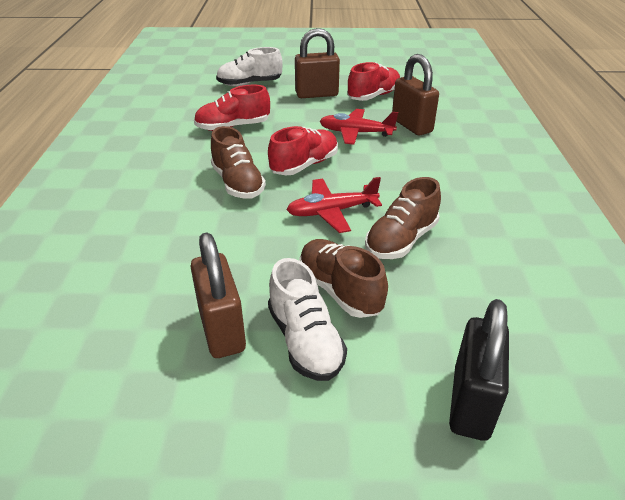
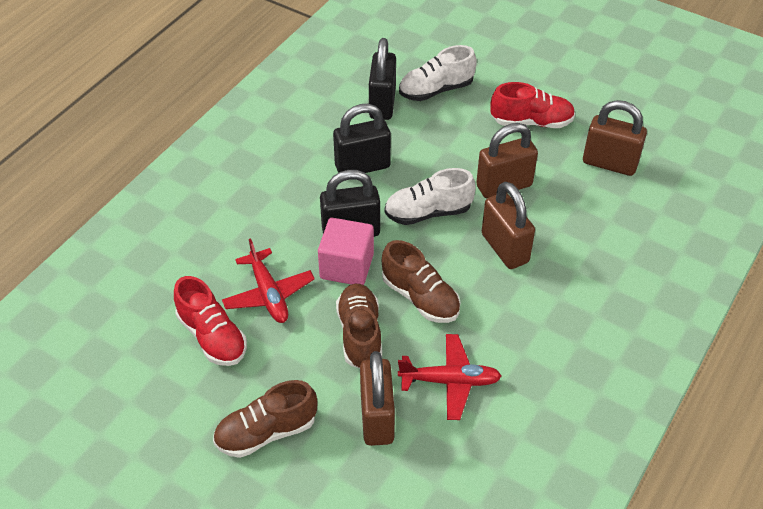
black padlock: 1 -> 3
brown padlock: 3 -> 4
pink cube: 0 -> 1
red shoe: 3 -> 2

